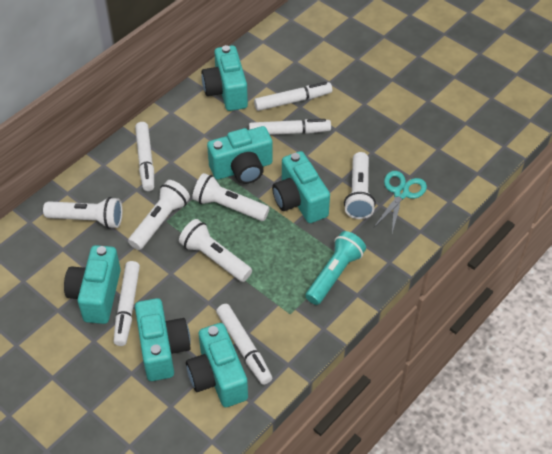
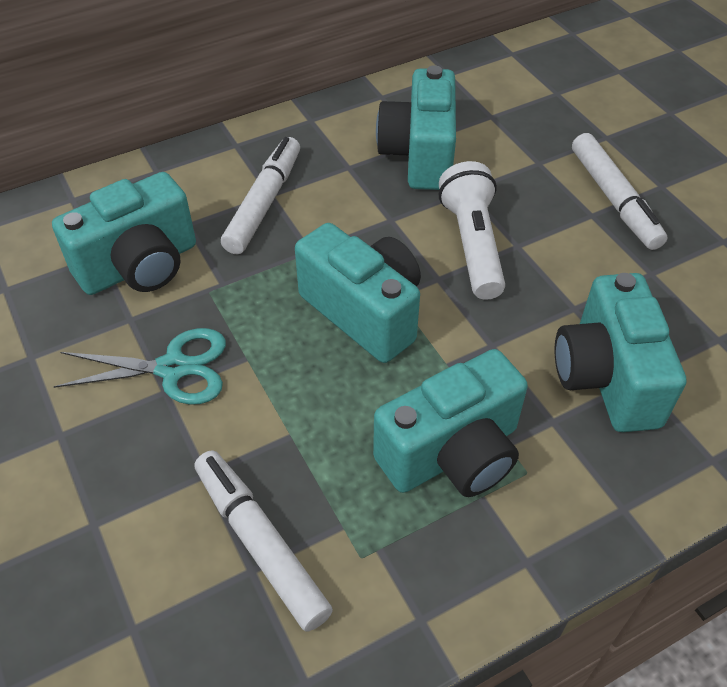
turquoise camera: 6 -> 5
turquoise flashlight: 1 -> 0
white flashlight: 5 -> 1
white marker: 5 -> 3

